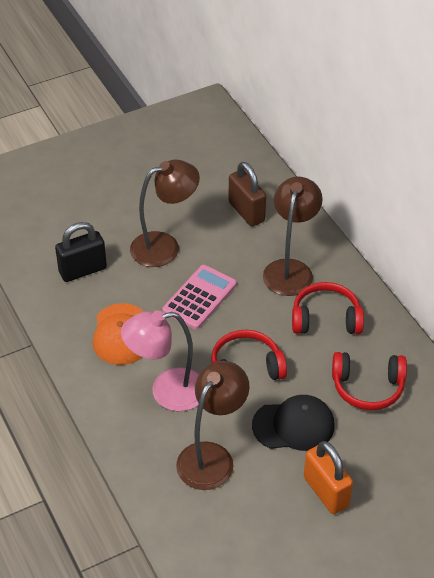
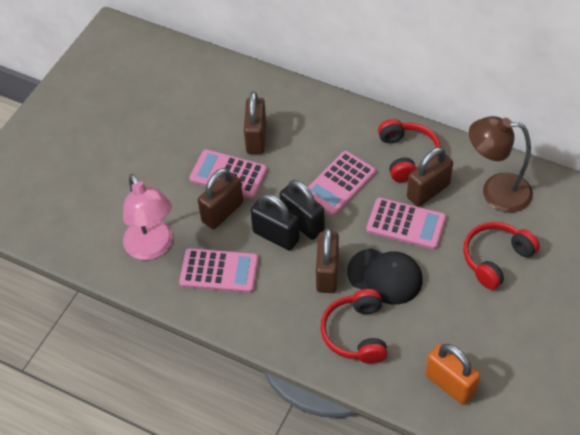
black padlock: 1 -> 2
brown lamp: 3 -> 1
brown padlock: 1 -> 4
orange cap: 1 -> 0
pink calculator: 1 -> 4

